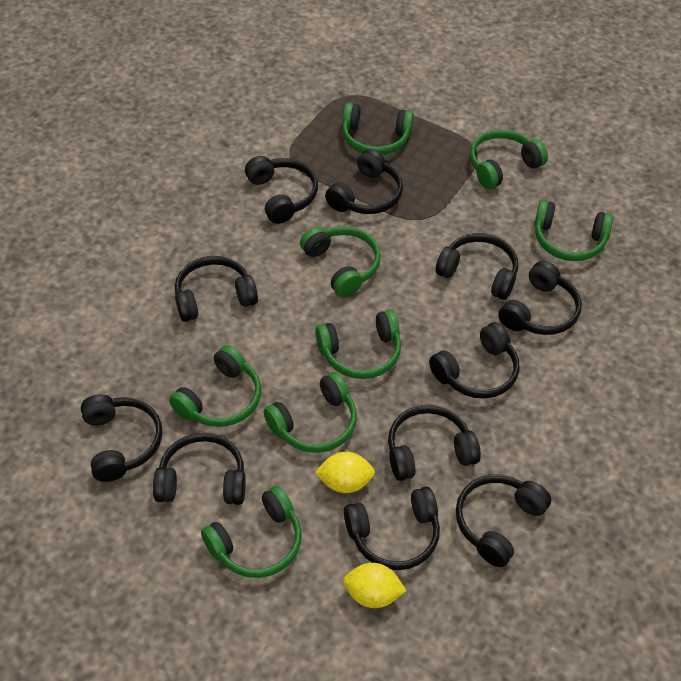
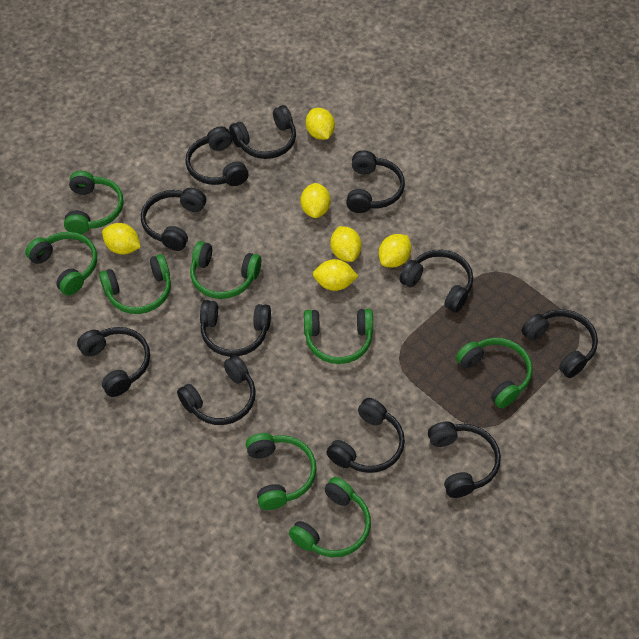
yellow lemon: 2 -> 6

